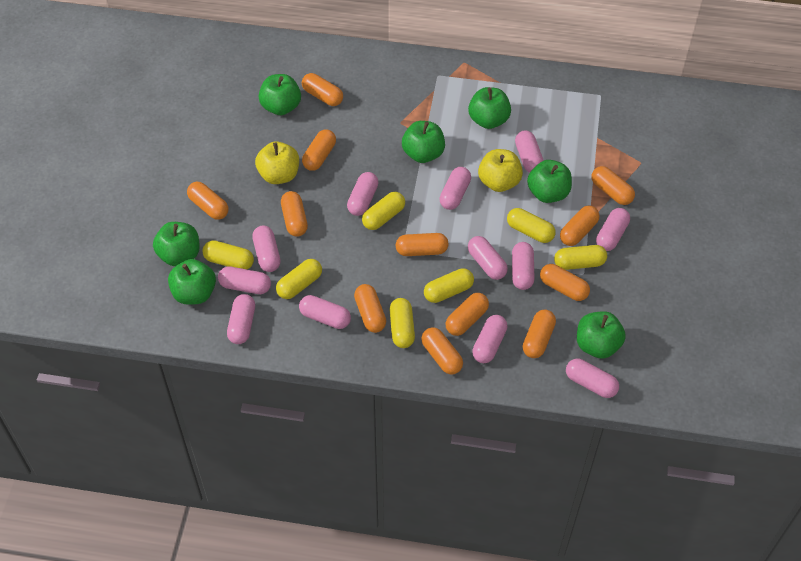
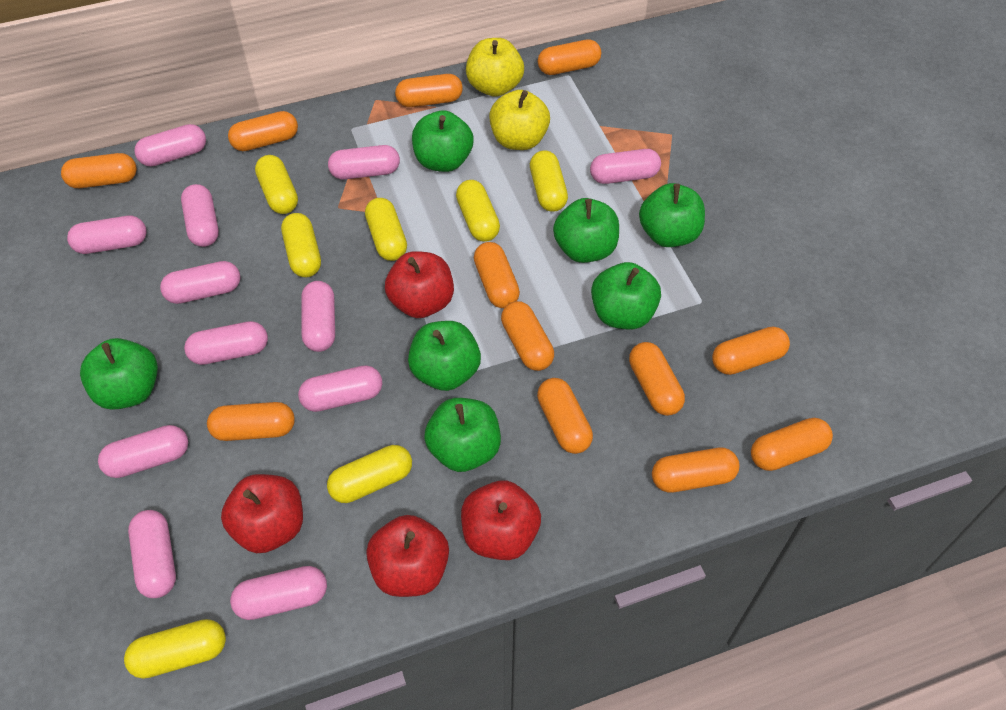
red apple: 0 -> 4

